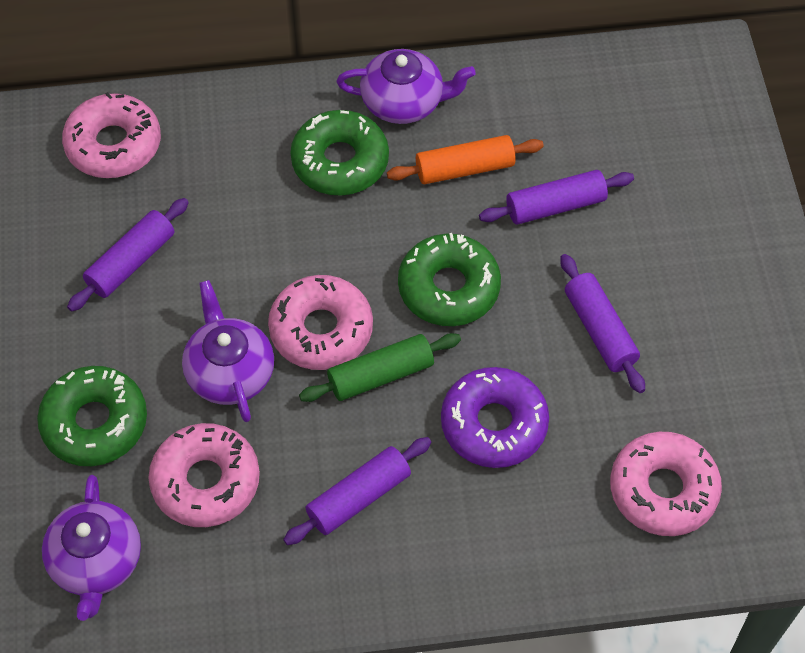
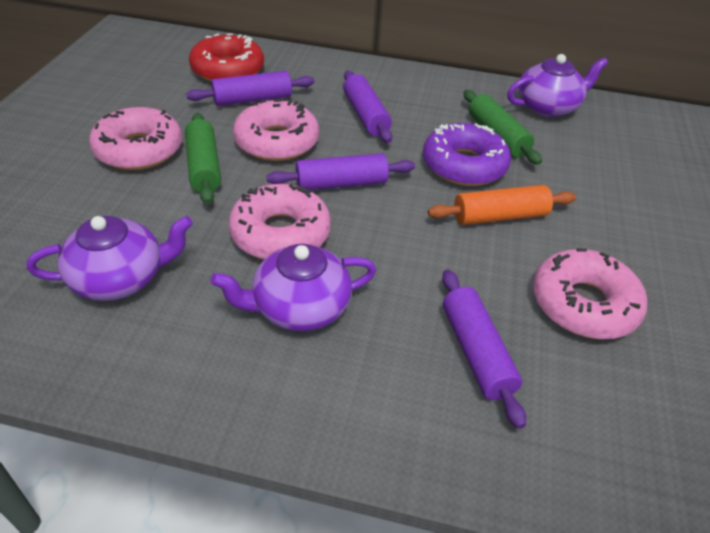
green donut: 3 -> 0
green rolling pin: 1 -> 2
red donut: 0 -> 1

